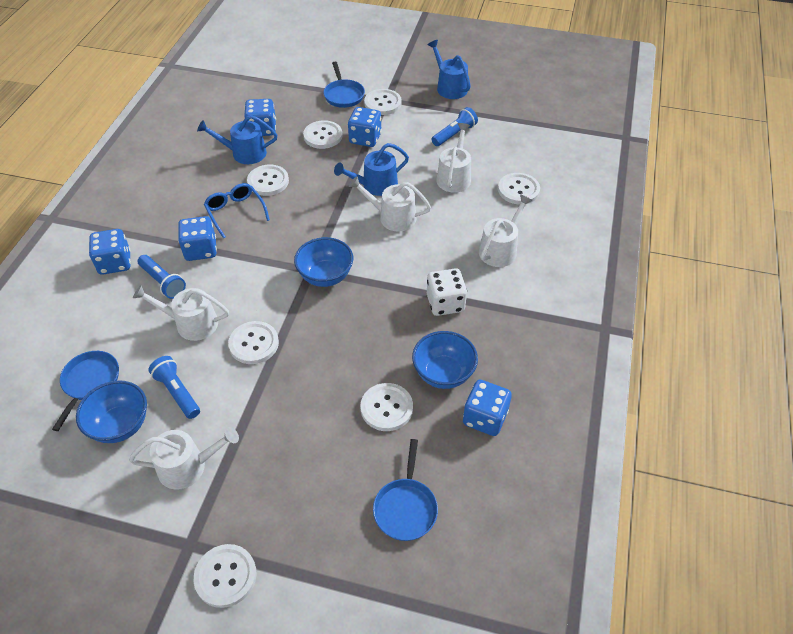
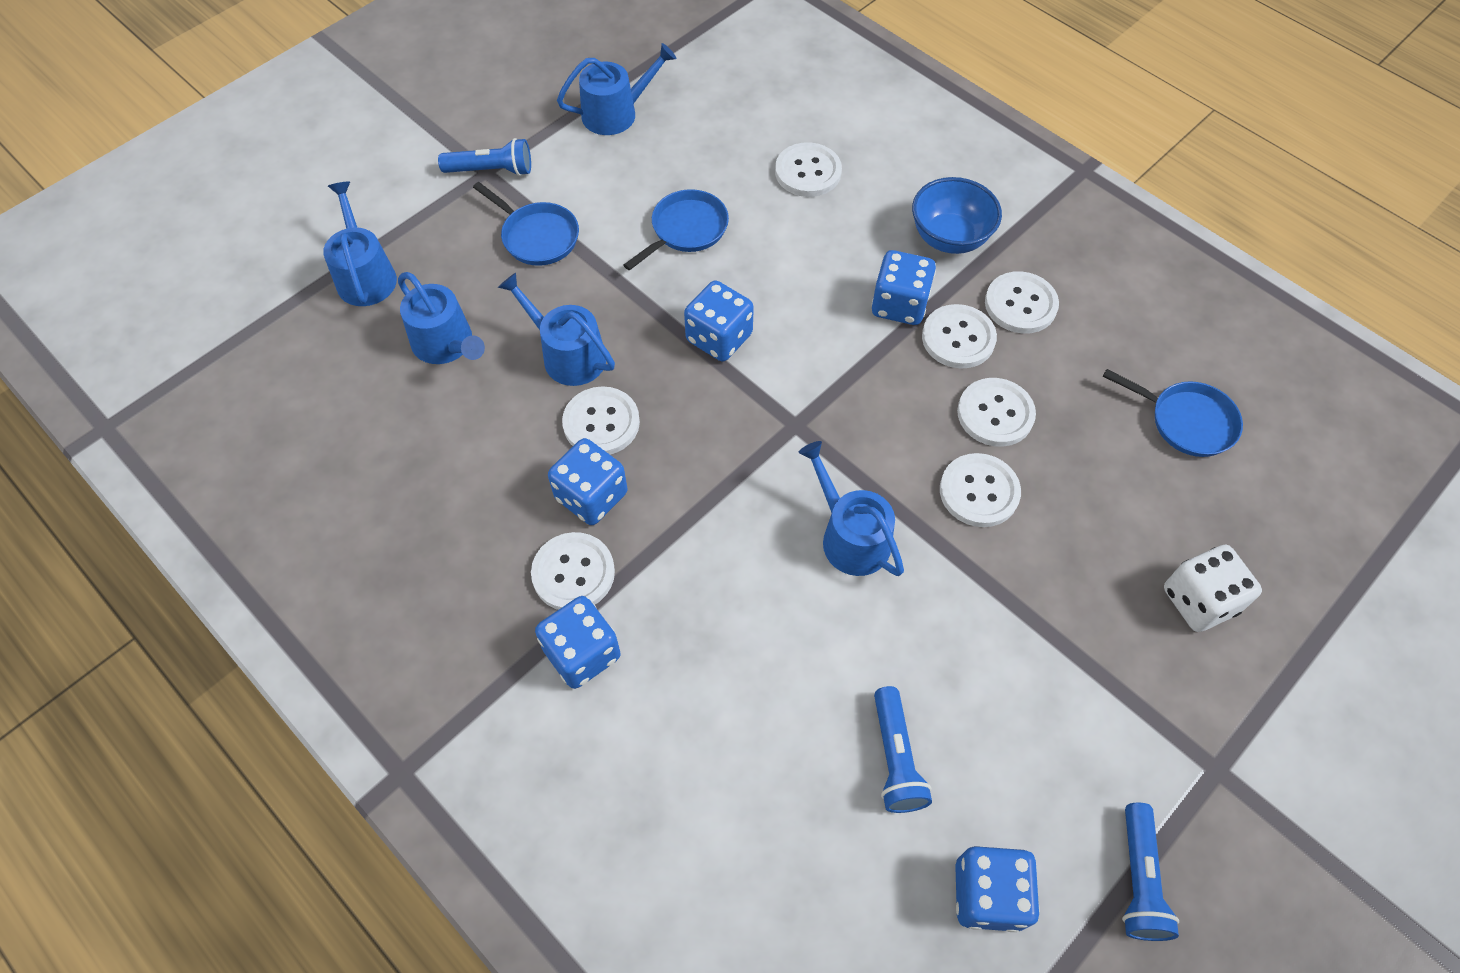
blue bowl: 3 -> 1
blue glasses: 1 -> 0
blue watering can: 3 -> 5
white watering can: 5 -> 0

